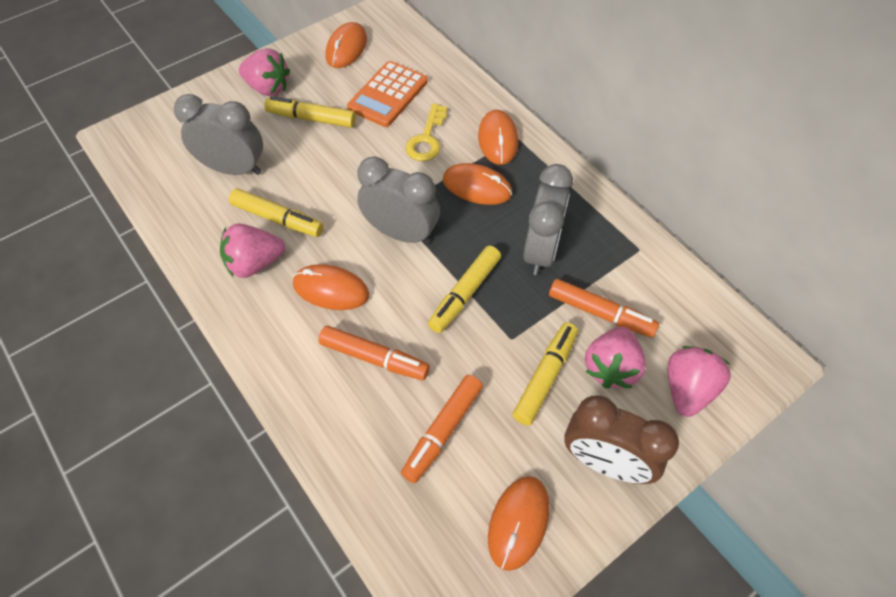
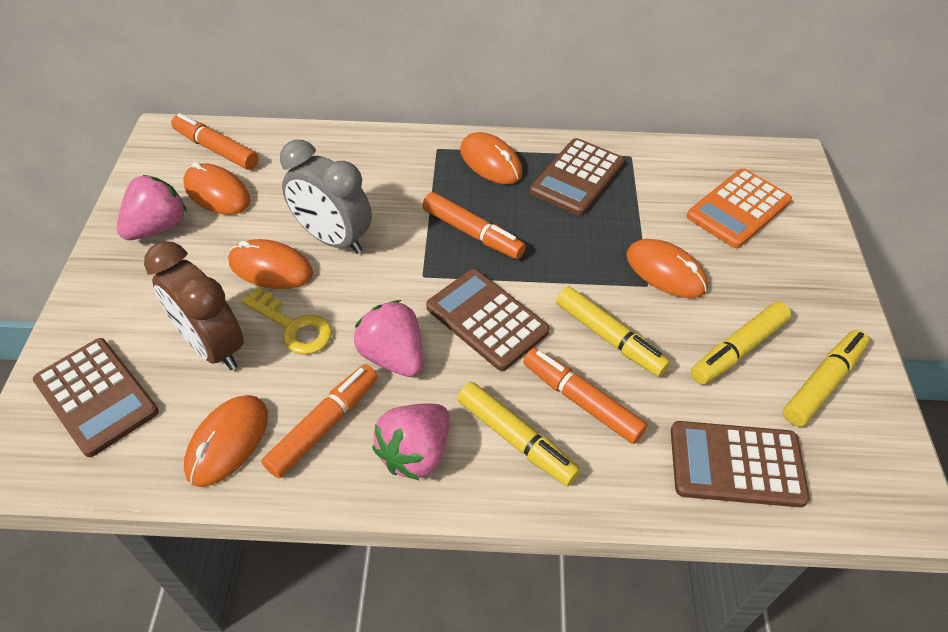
brown calculator: 0 -> 4
grey clock: 3 -> 1
orange marker: 3 -> 4
pink strawberry: 4 -> 3

